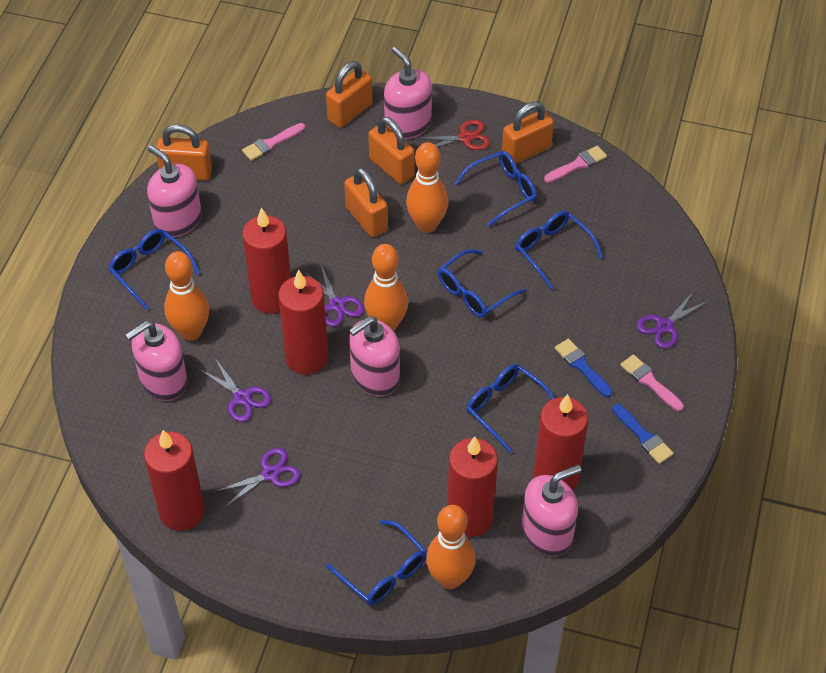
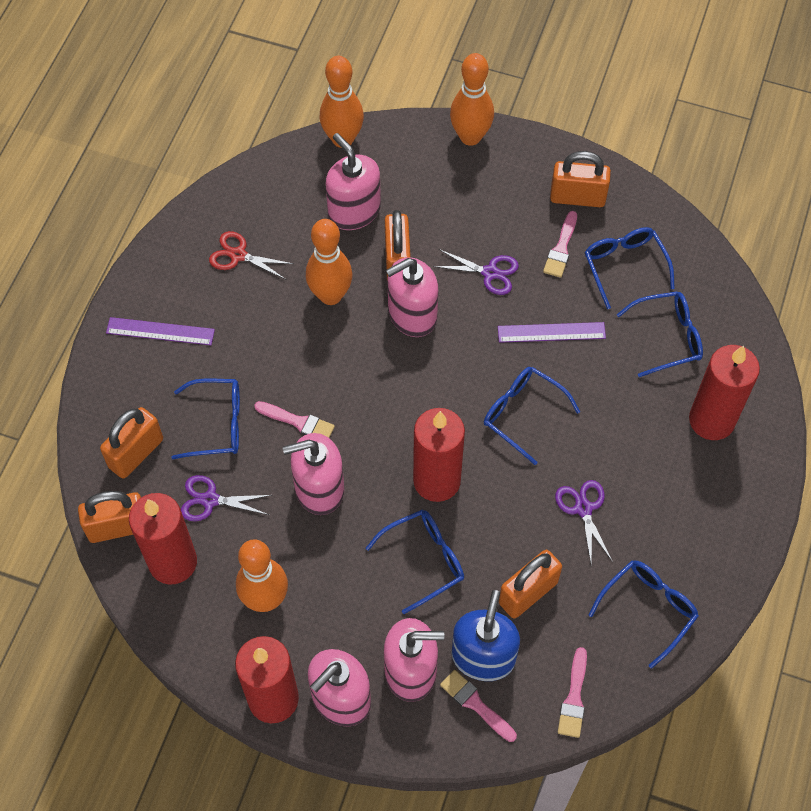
blue brush: 2 -> 0
blue soap dispenser: 0 -> 1
pink brush: 3 -> 4
purple ruler: 0 -> 2
purple scissors: 4 -> 3
red candle: 5 -> 4

